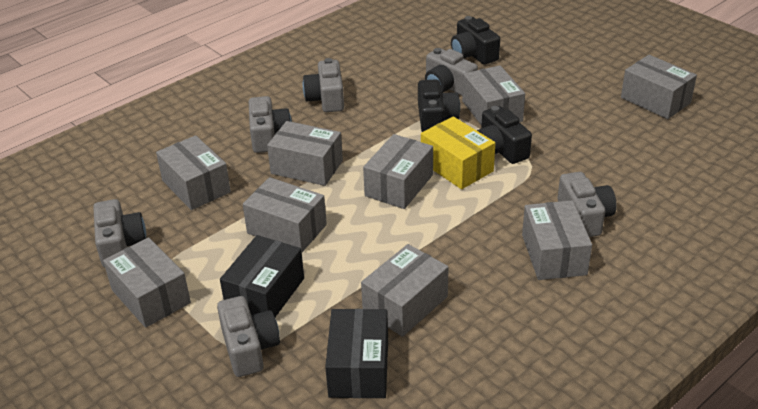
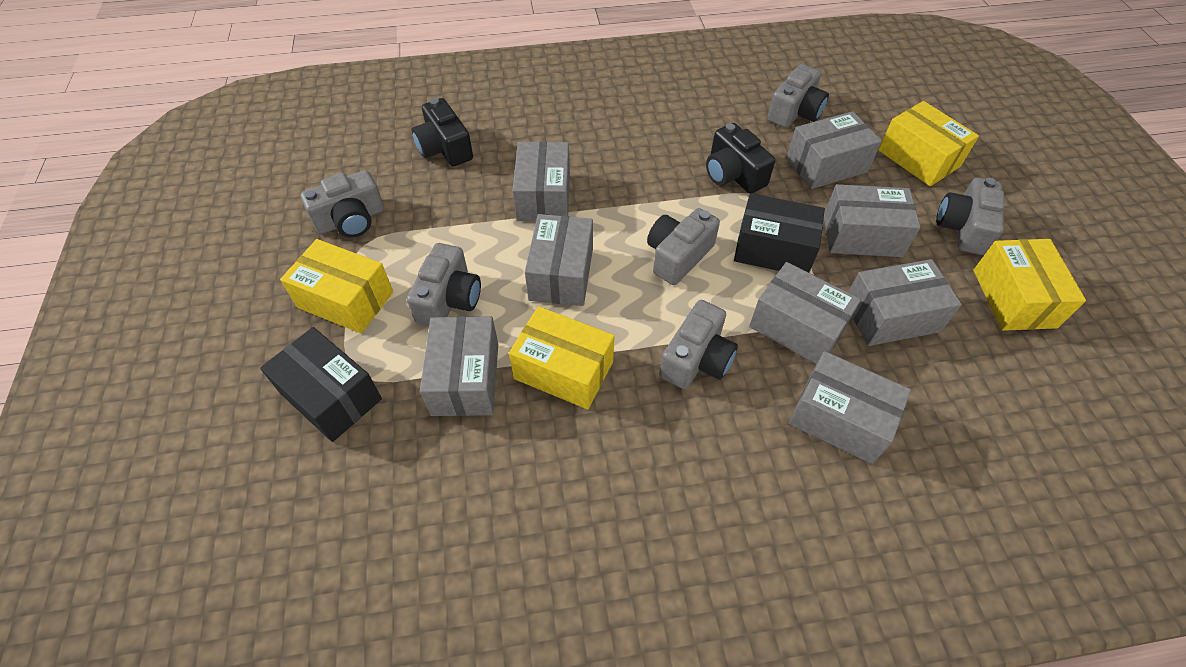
black camera: 3 -> 2
grey box: 9 -> 8
yellow box: 1 -> 4

